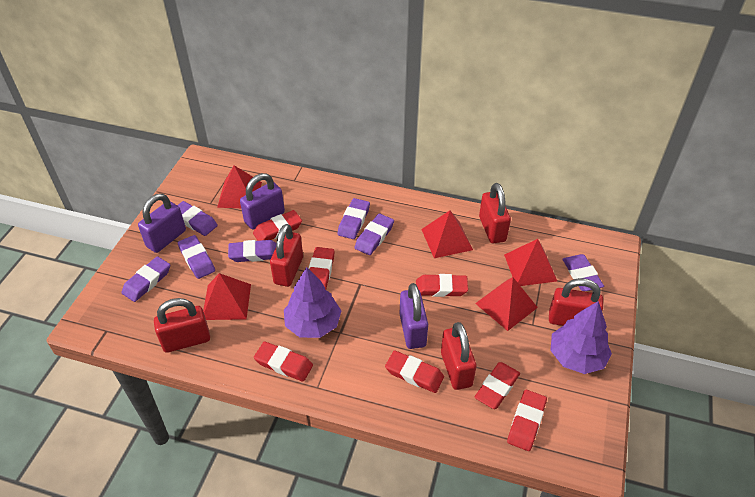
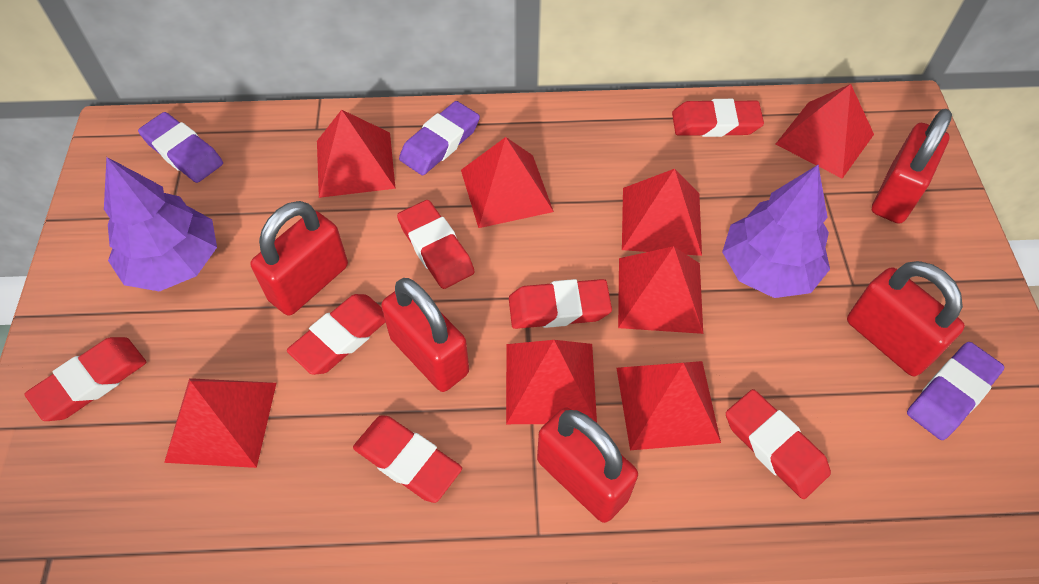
purple eraser: 7 -> 3
purple padlock: 3 -> 0
red pyramid: 5 -> 8

